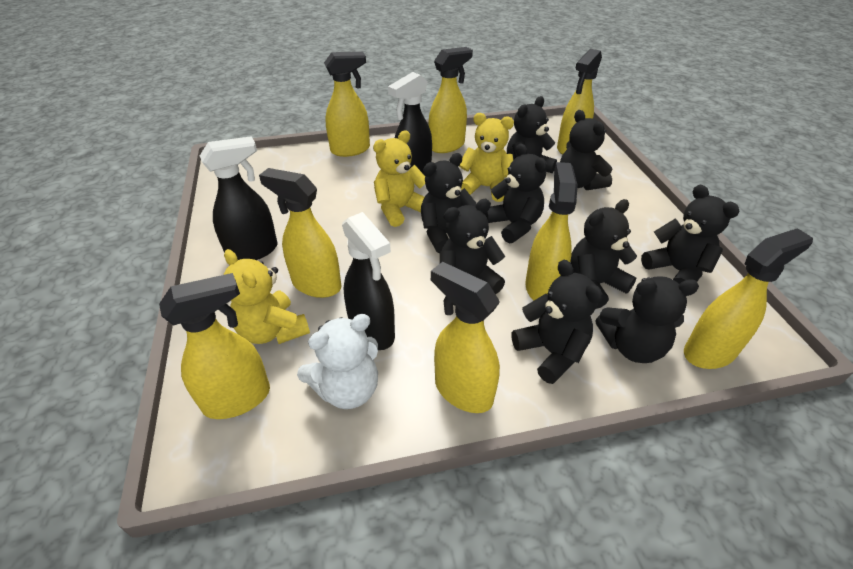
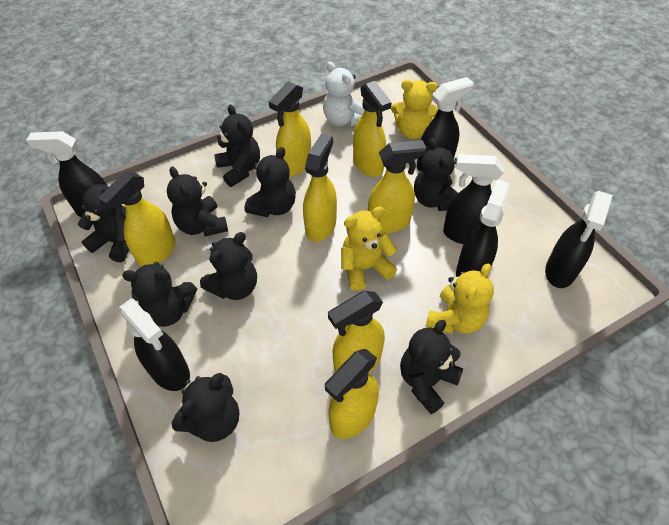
black spray bottle: 3 -> 6
yellow spray bottle: 8 -> 7

